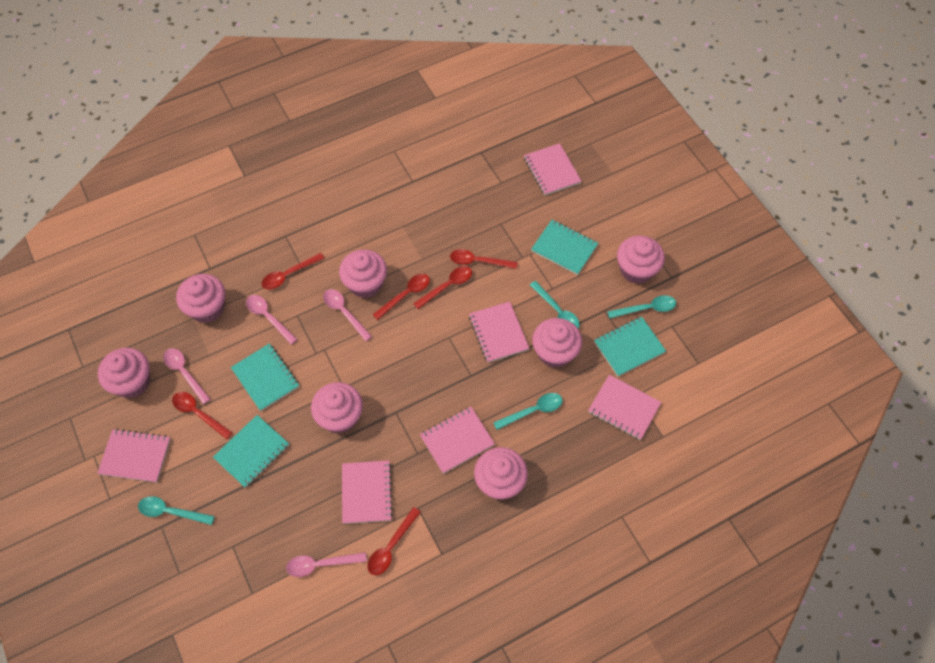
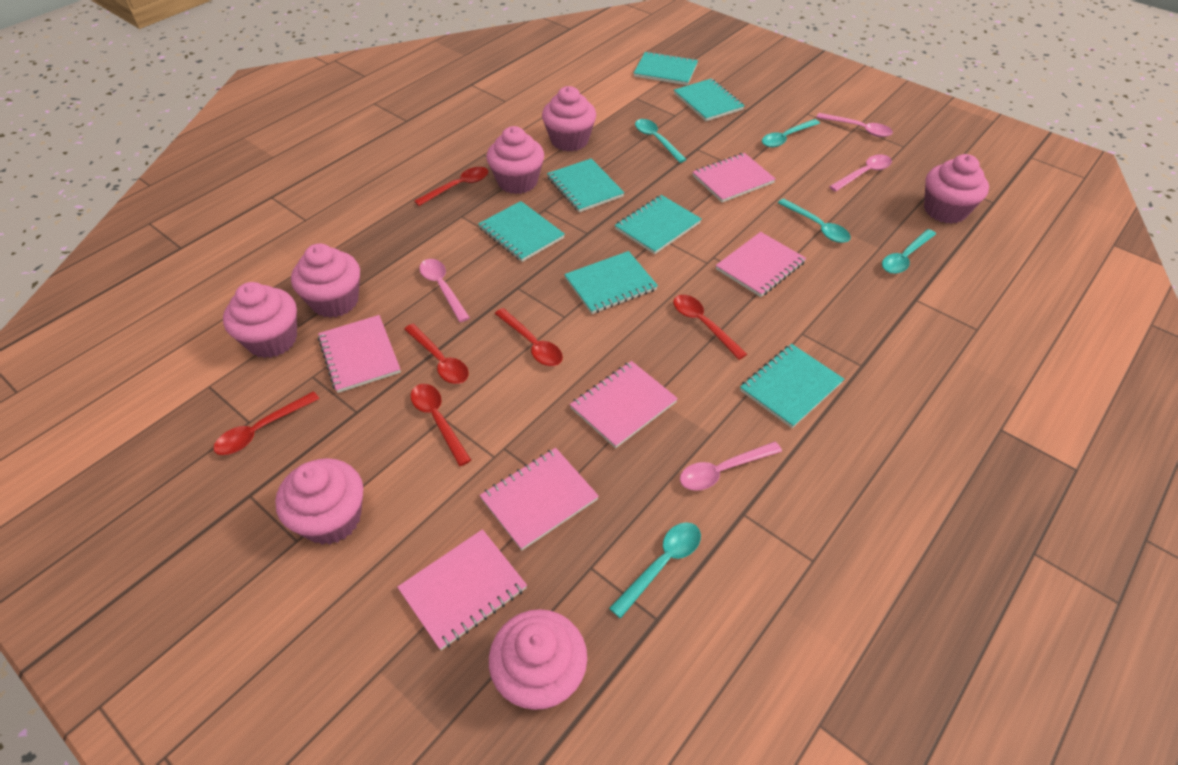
turquoise notebook: 4 -> 7
turquoise spoon: 4 -> 5

